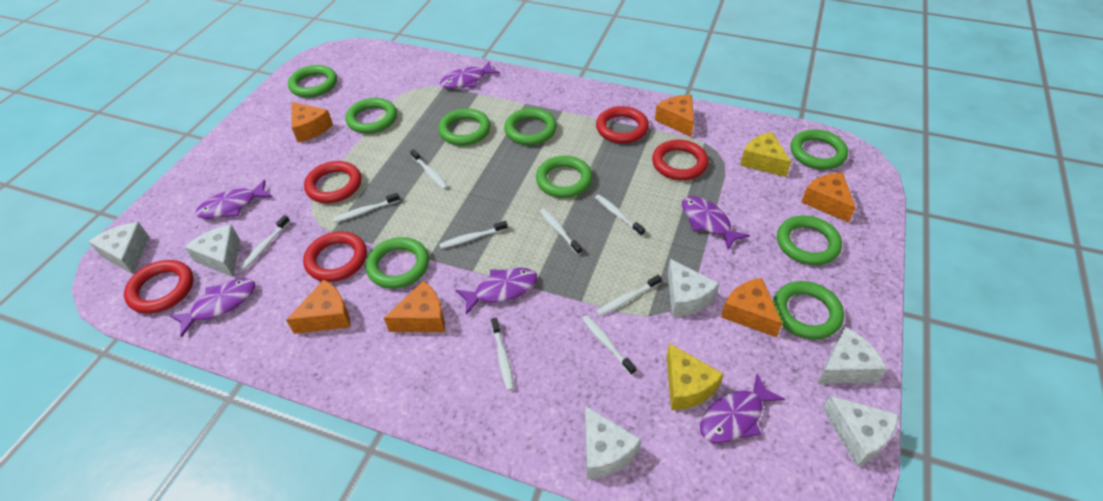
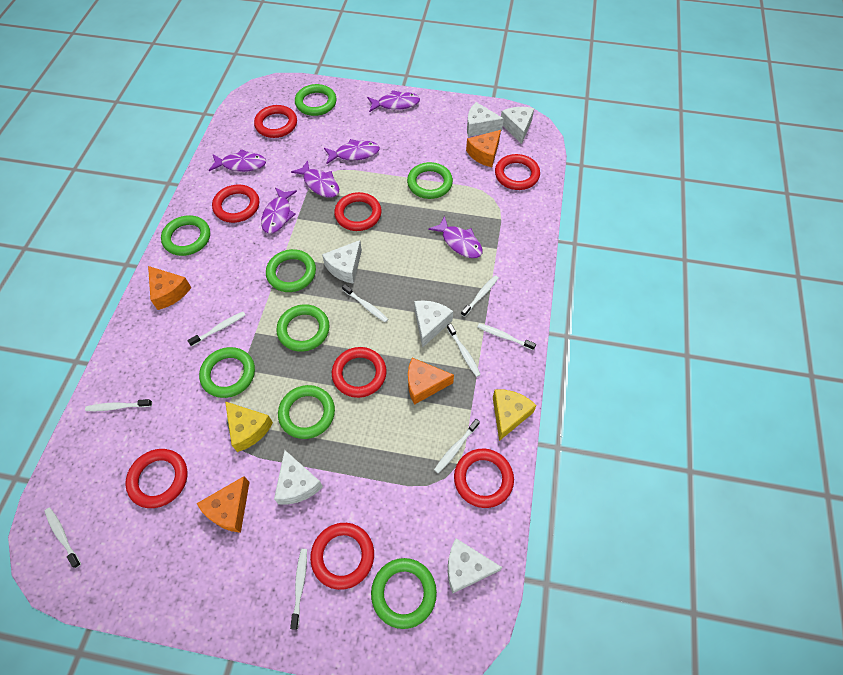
green ring: 9 -> 8
orange cheese: 6 -> 4
red ring: 5 -> 8

